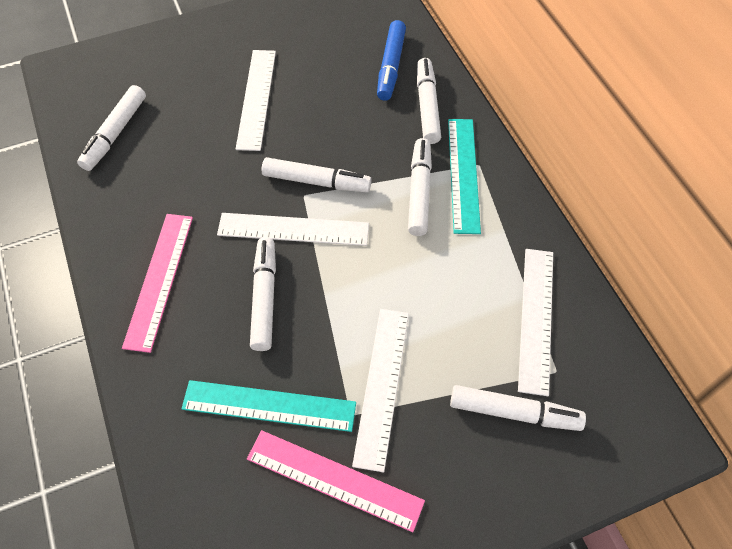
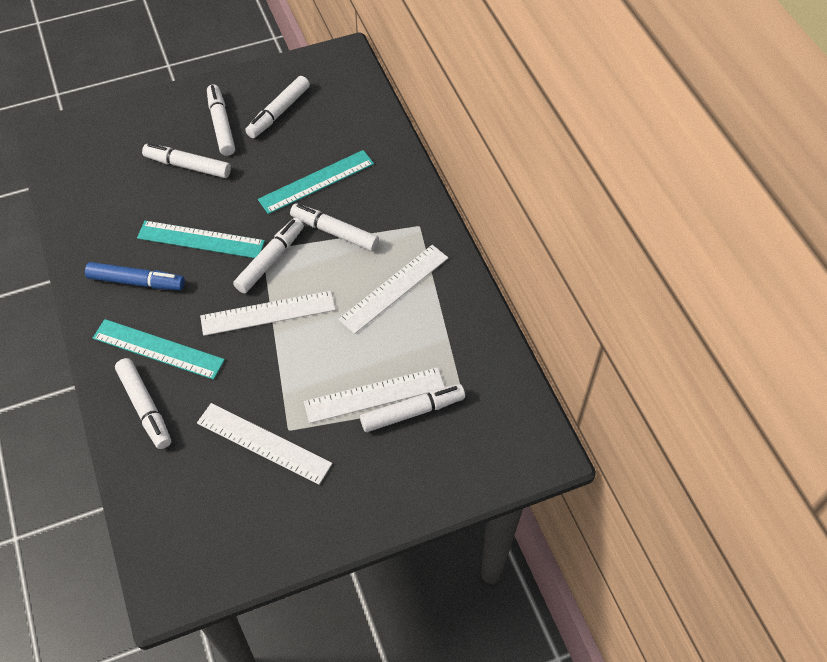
pink ruler: 2 -> 0
turquoise ruler: 2 -> 3
white marker: 6 -> 7

